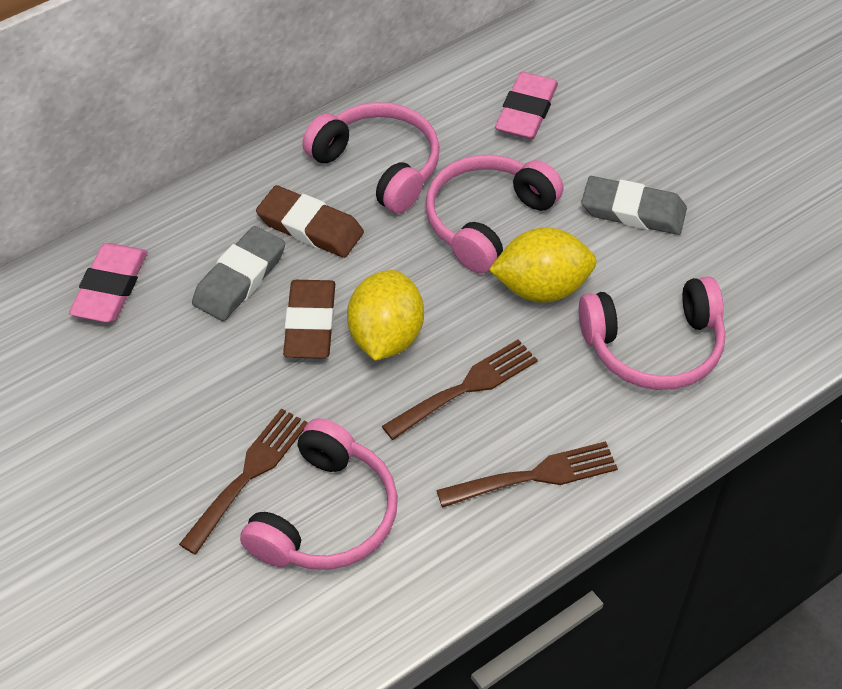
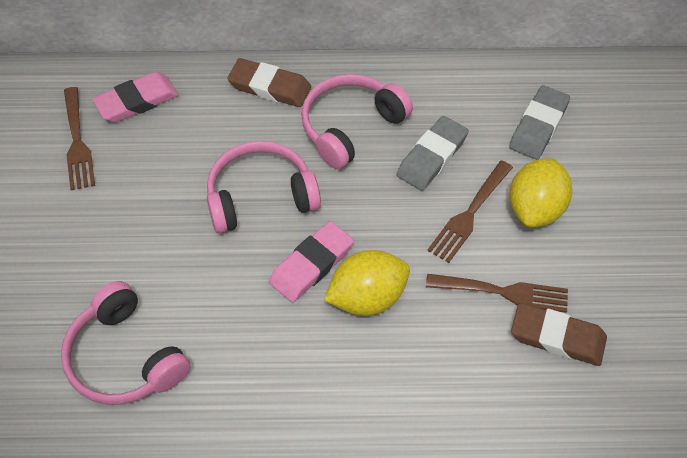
pink headphones: 4 -> 3

